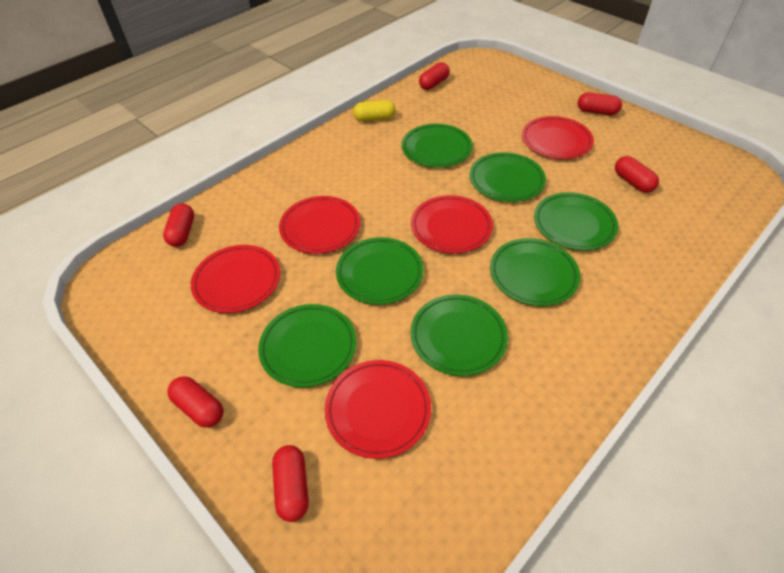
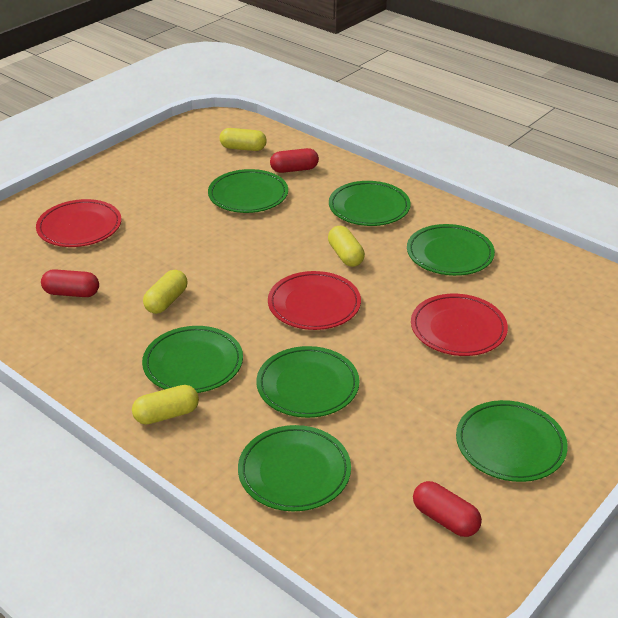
red capsule: 6 -> 3
red plate: 5 -> 3
yellow capsule: 1 -> 4

